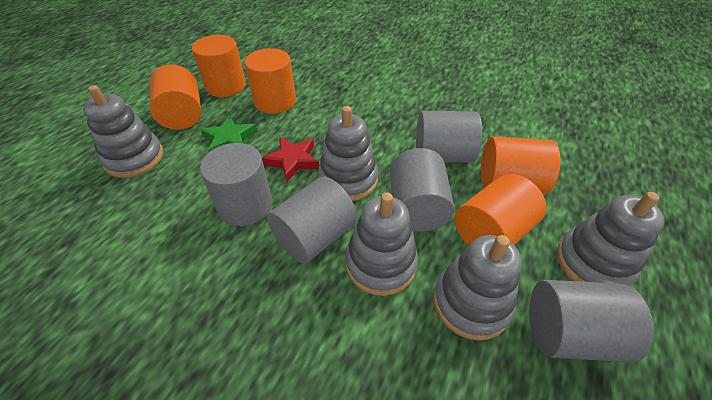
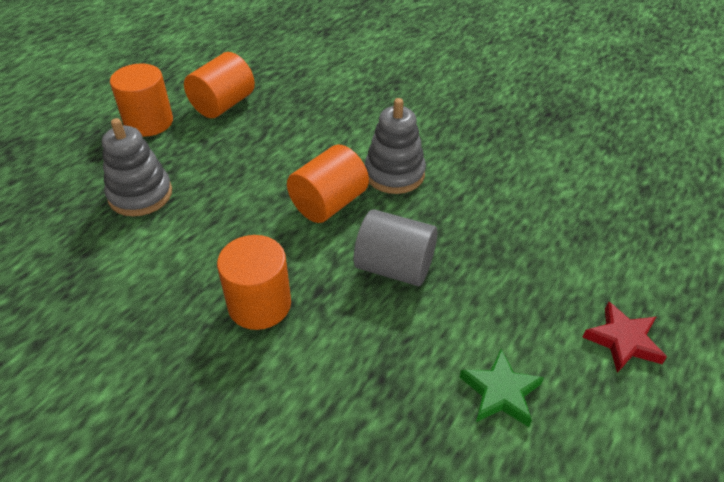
grey cylinder: 5 -> 1
grey stacking toy: 5 -> 2
orange cylinder: 5 -> 4

